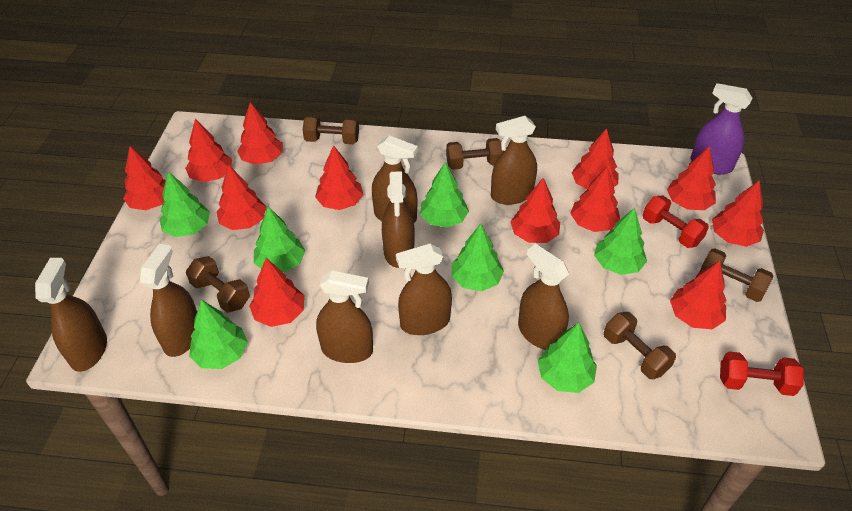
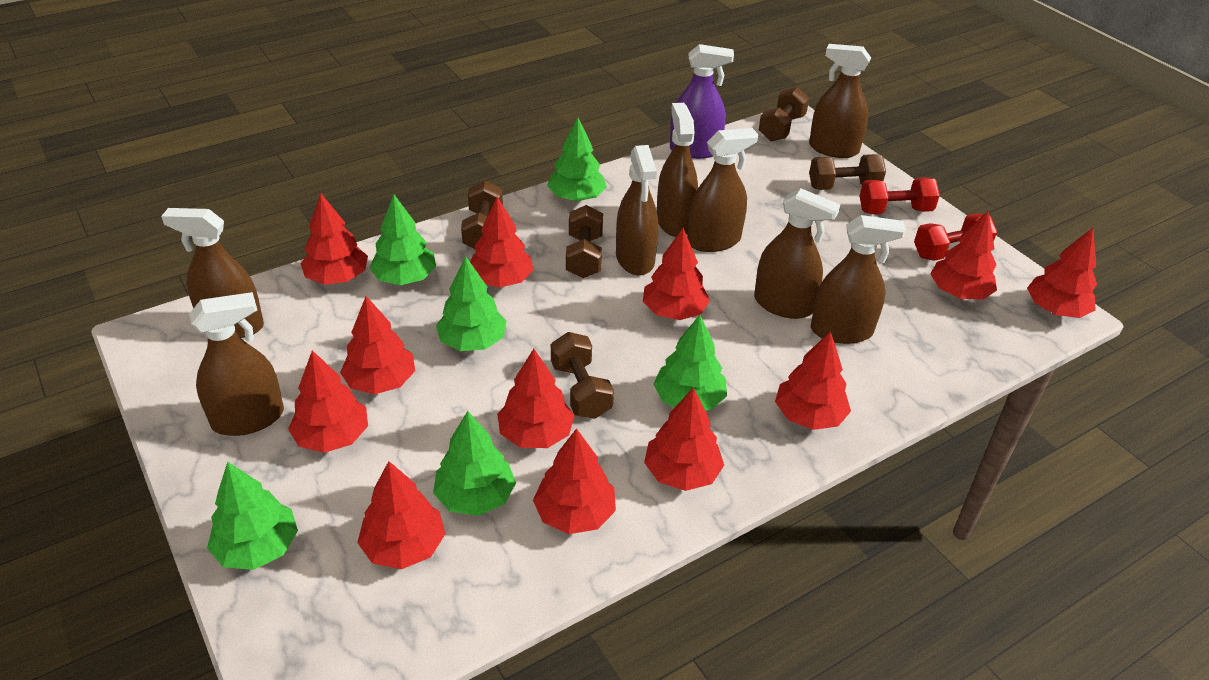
green tree: 7 -> 6

